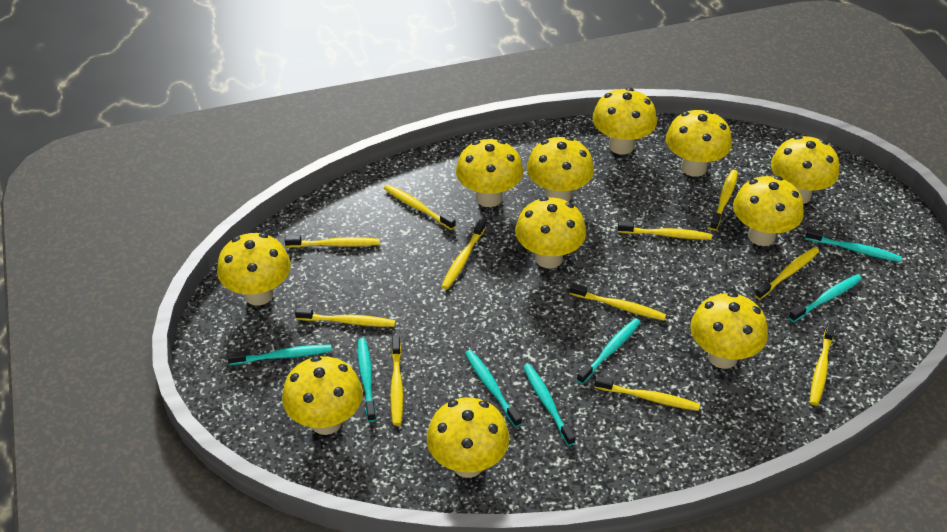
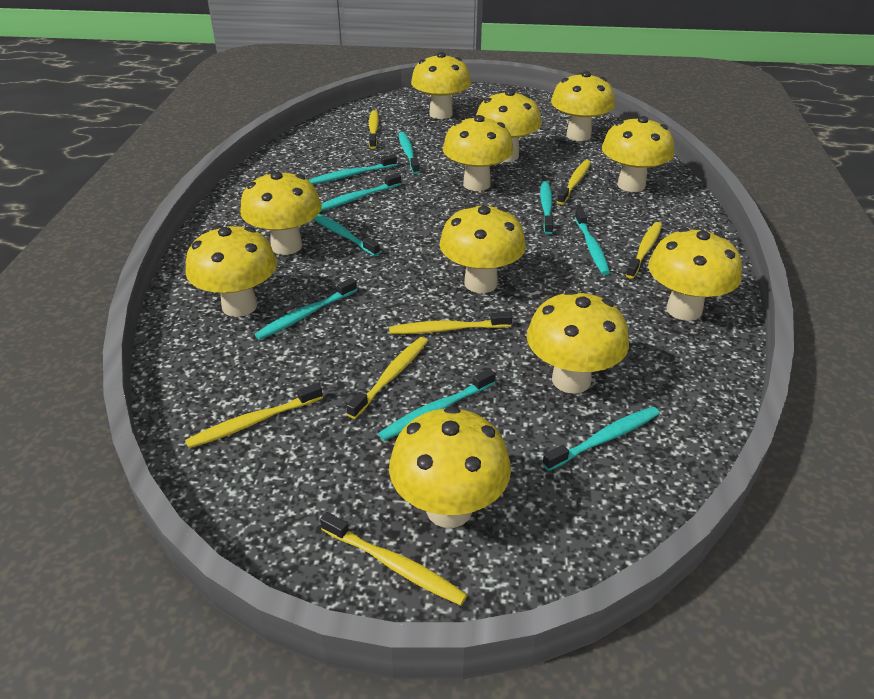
turquoise toothbrush: 7 -> 9
yellow toothbrush: 11 -> 7

